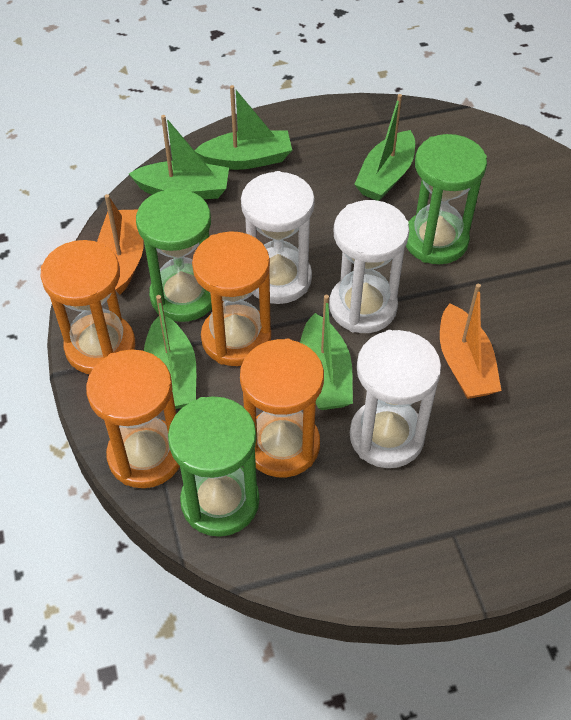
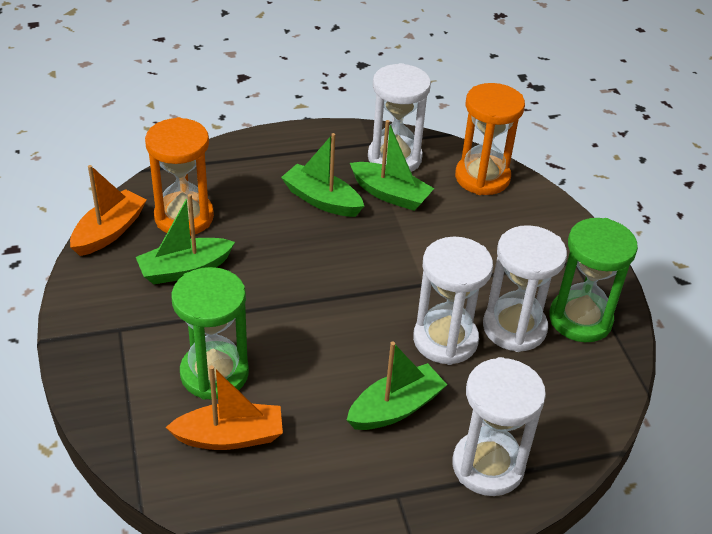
green boat: 5 -> 4
green hourglass: 3 -> 2
orange hourglass: 4 -> 2
white hourglass: 3 -> 4

